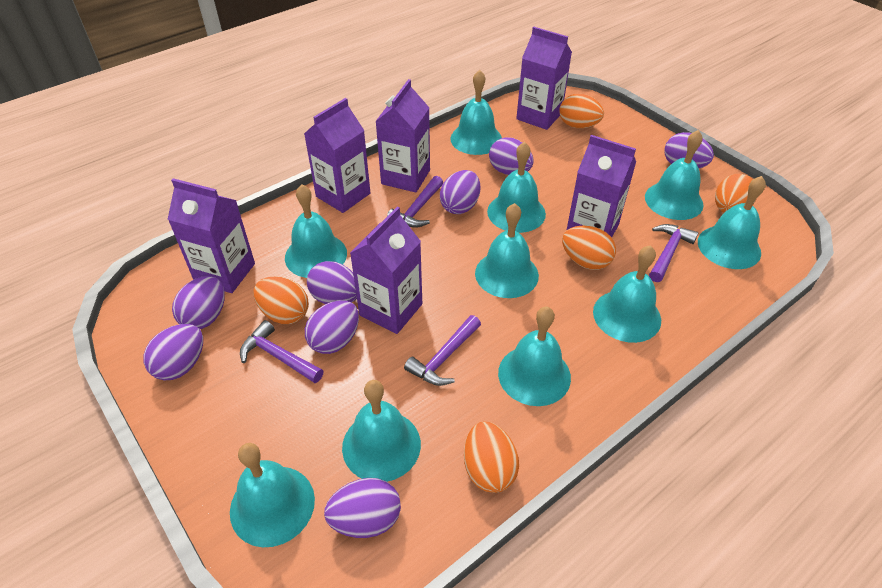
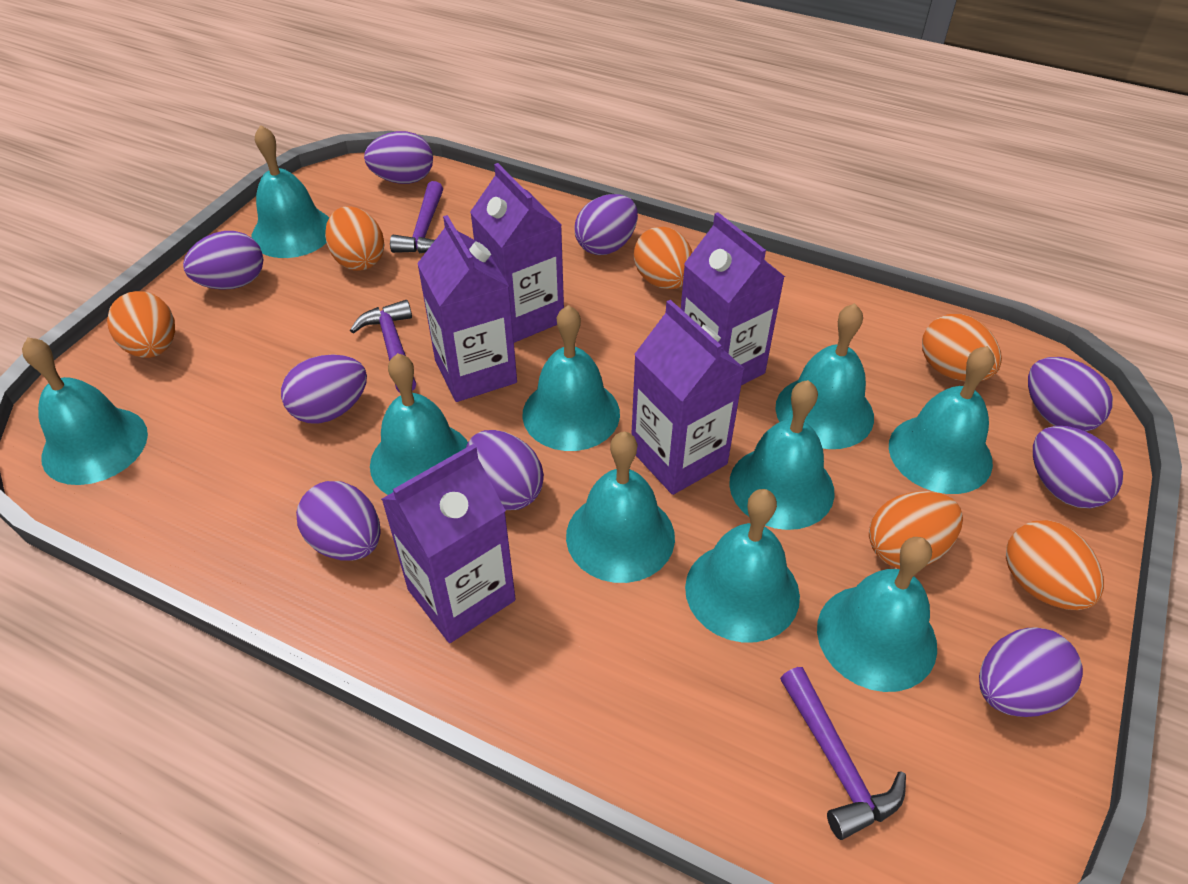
orange egg: 5 -> 6
purple carton: 6 -> 5
purple egg: 8 -> 9
purple hammer: 4 -> 3

